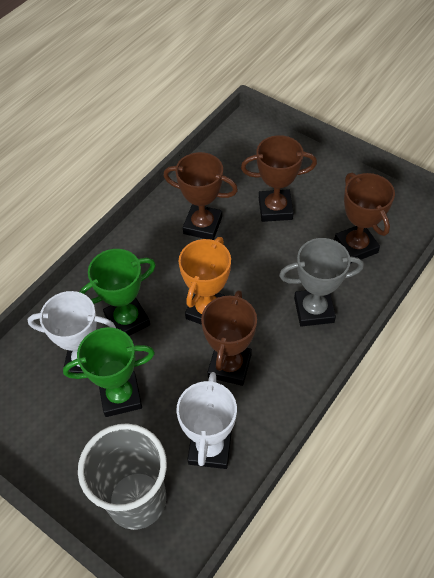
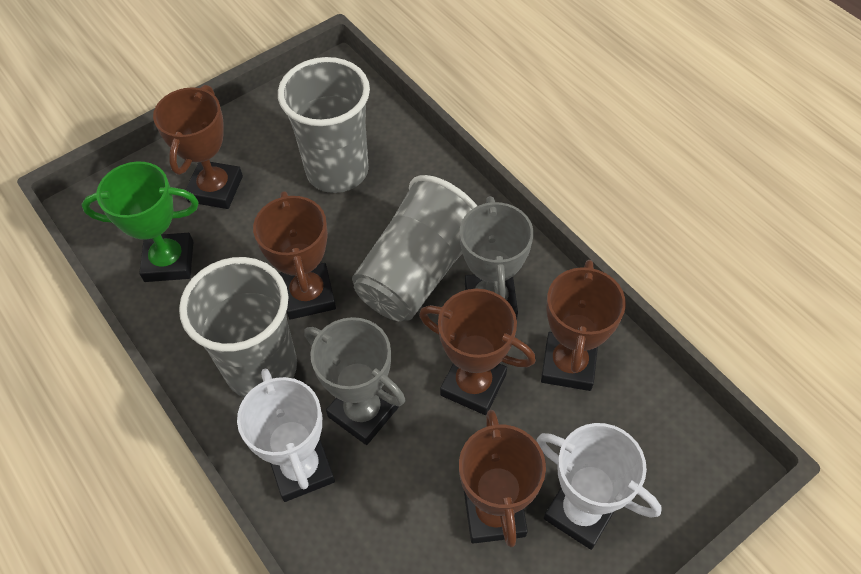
brown trophy: 4 -> 5
green trophy: 2 -> 1
grey cup: 1 -> 3
grey trophy: 1 -> 2
orange trophy: 1 -> 0

